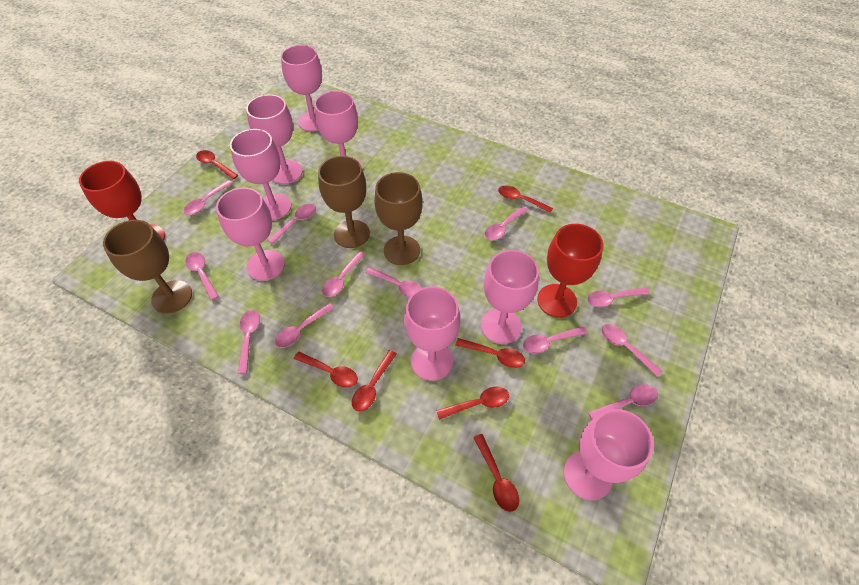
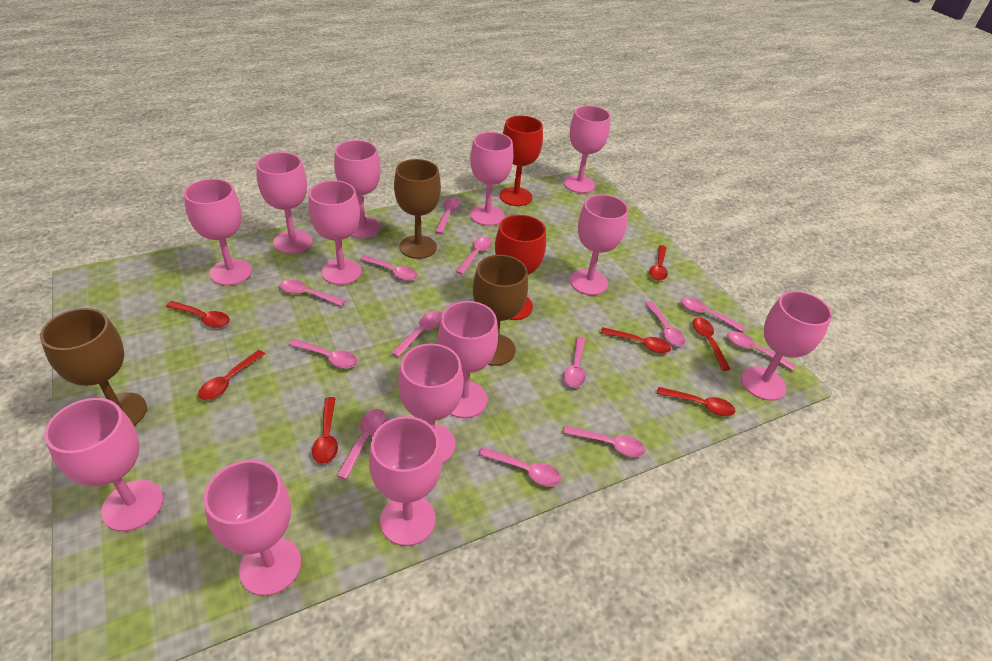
pink goblet: 8 -> 13
pink spoon: 12 -> 13

